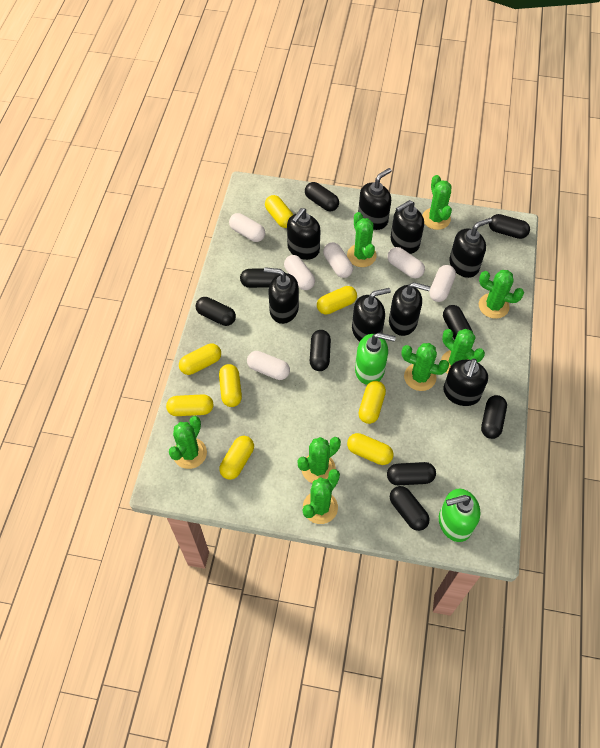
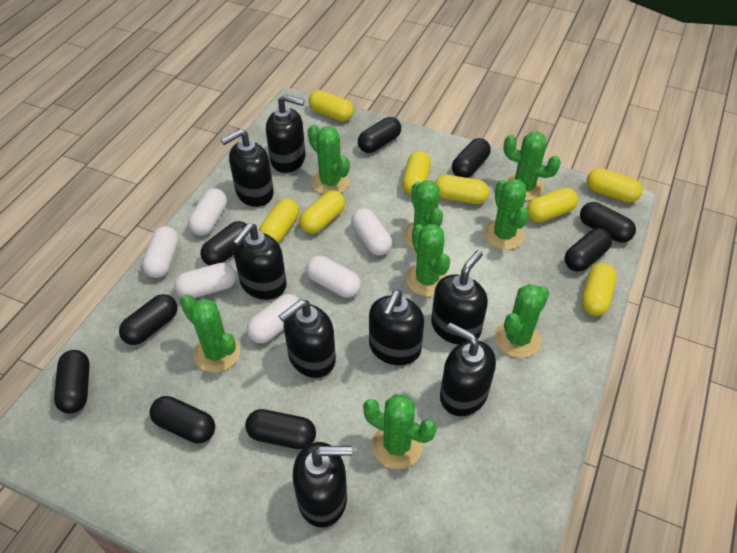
green soap dispenser: 2 -> 0

